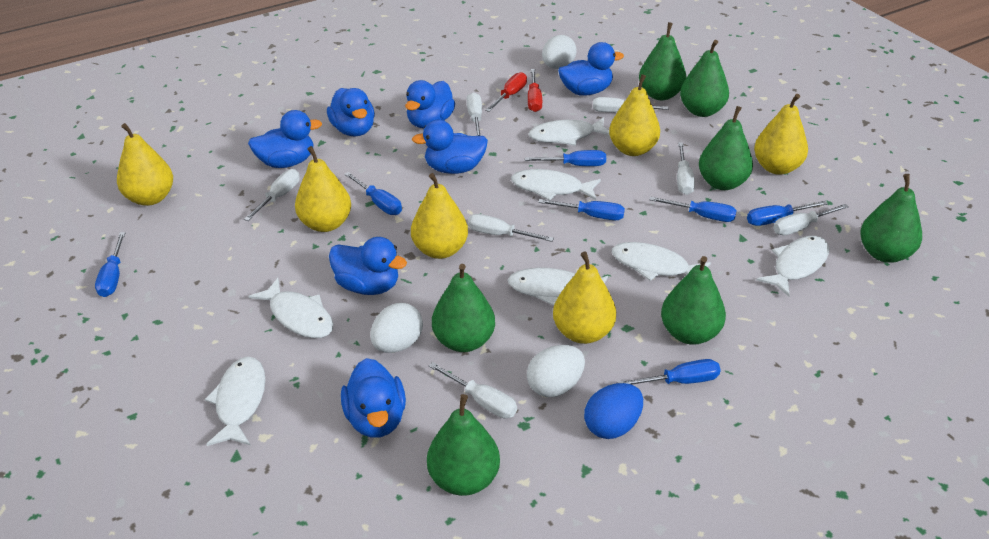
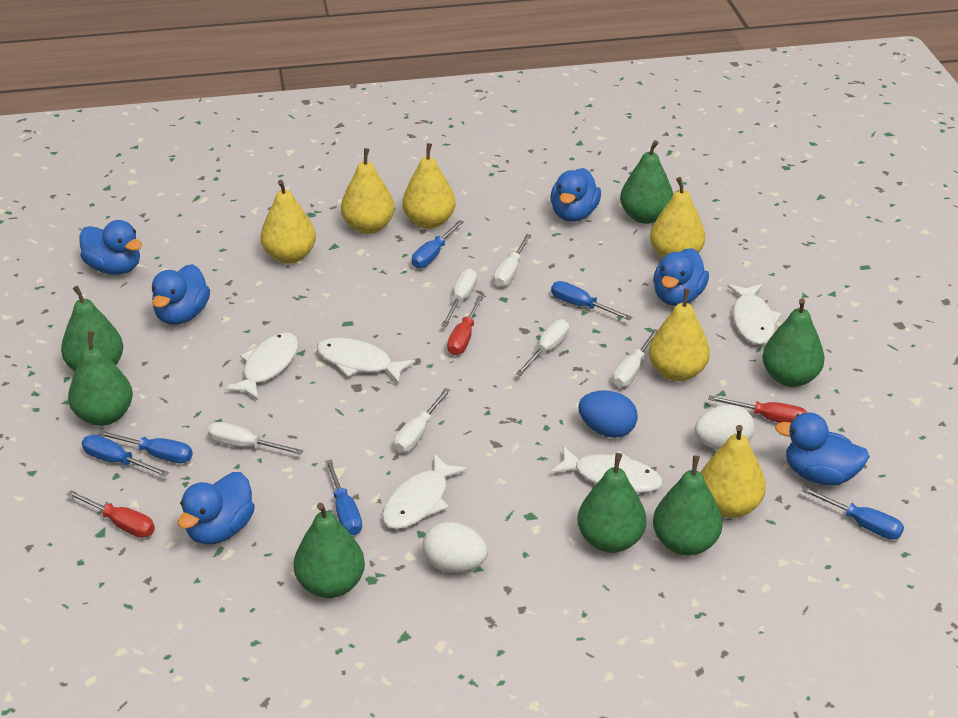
blue duck: 7 -> 6
blue screwdriver: 7 -> 6
red screwdriver: 2 -> 3
white egg: 3 -> 2
white fish: 7 -> 5
white screwdriver: 7 -> 6

